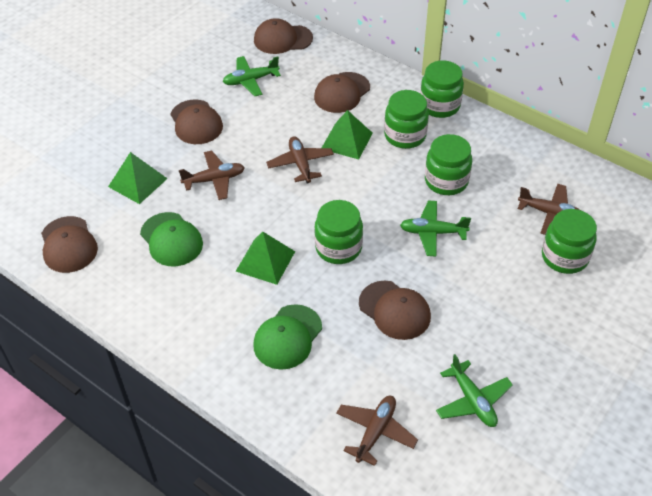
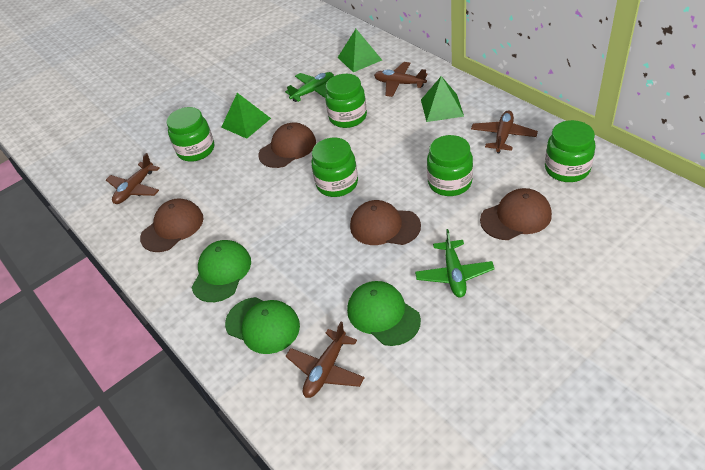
brown cap: 5 -> 4
green cap: 2 -> 3
green plane: 3 -> 2

